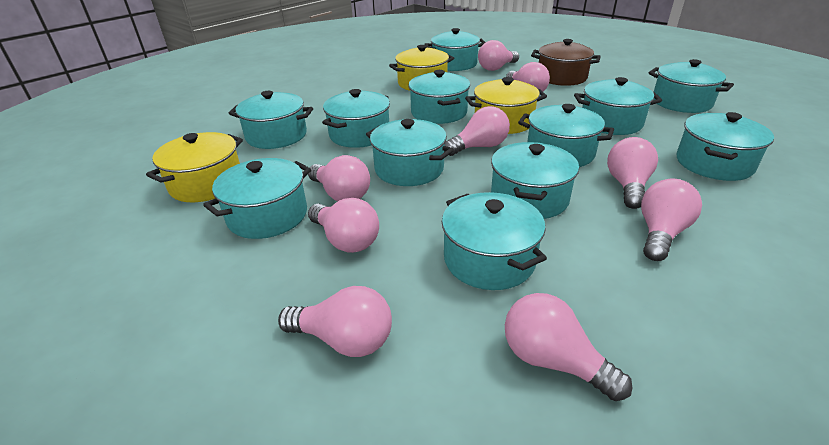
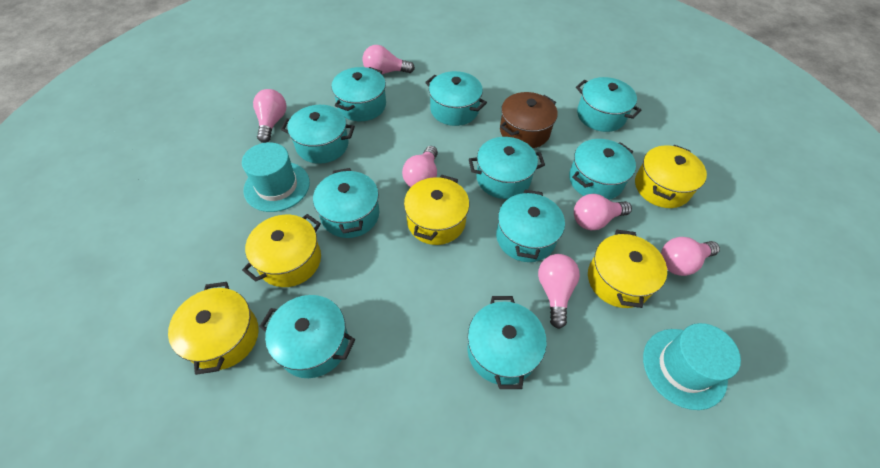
pink light bulb: 9 -> 6
turquoise hat: 0 -> 2
turquoise pot: 12 -> 10
yellow pot: 3 -> 5

